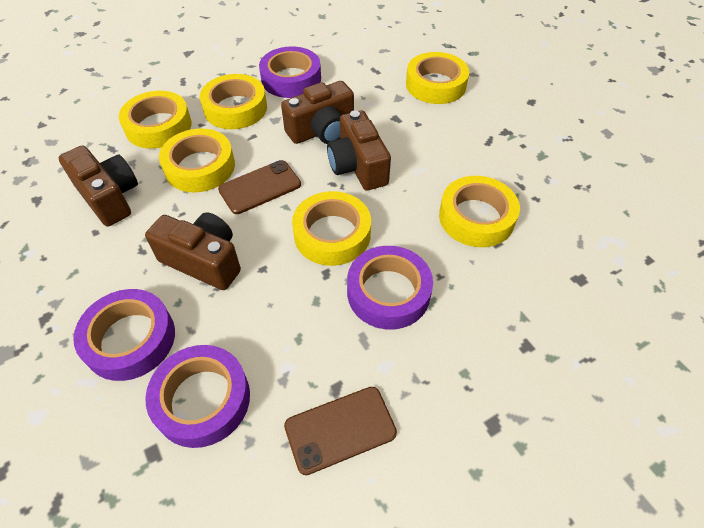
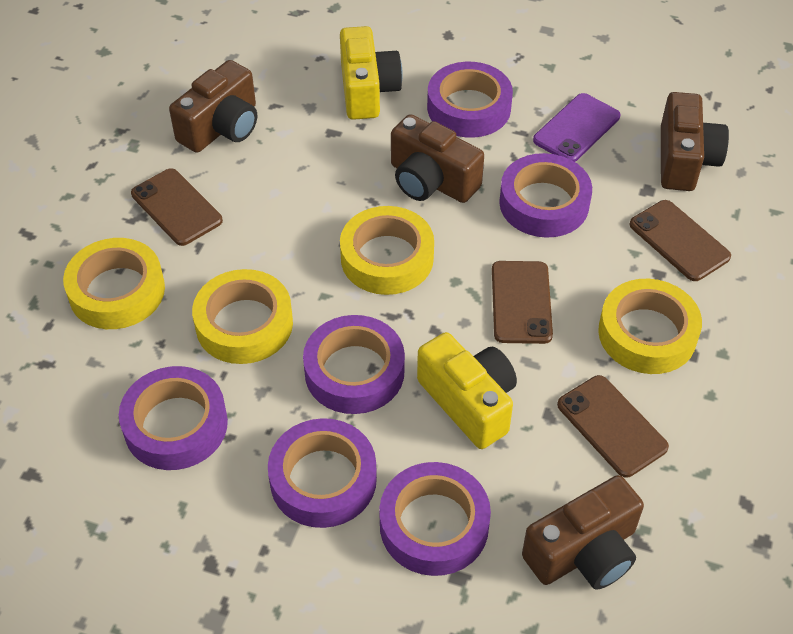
brown phone: 2 -> 4
purple phone: 0 -> 1
purple tape: 4 -> 6
yellow camera: 0 -> 2
yellow tape: 6 -> 4

